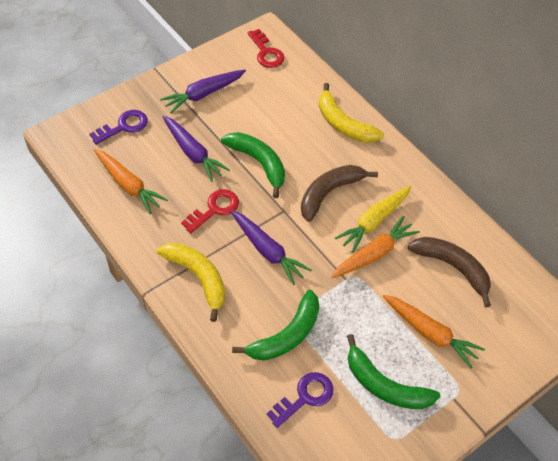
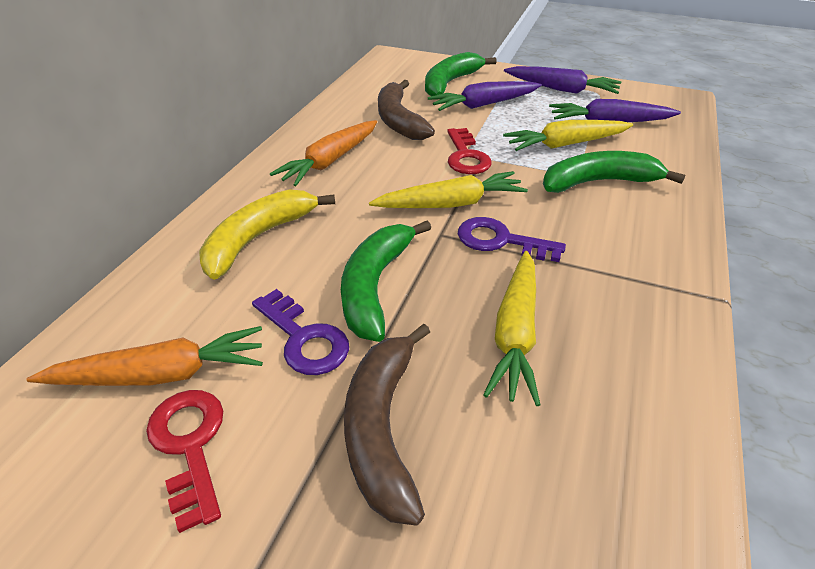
orange carrot: 3 -> 2
yellow banana: 2 -> 1
yellow carrot: 1 -> 3

